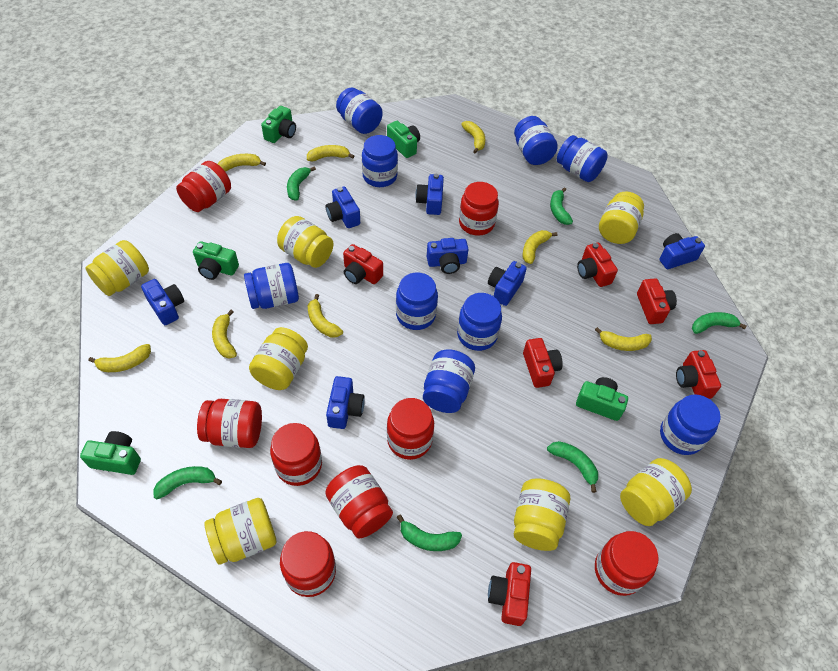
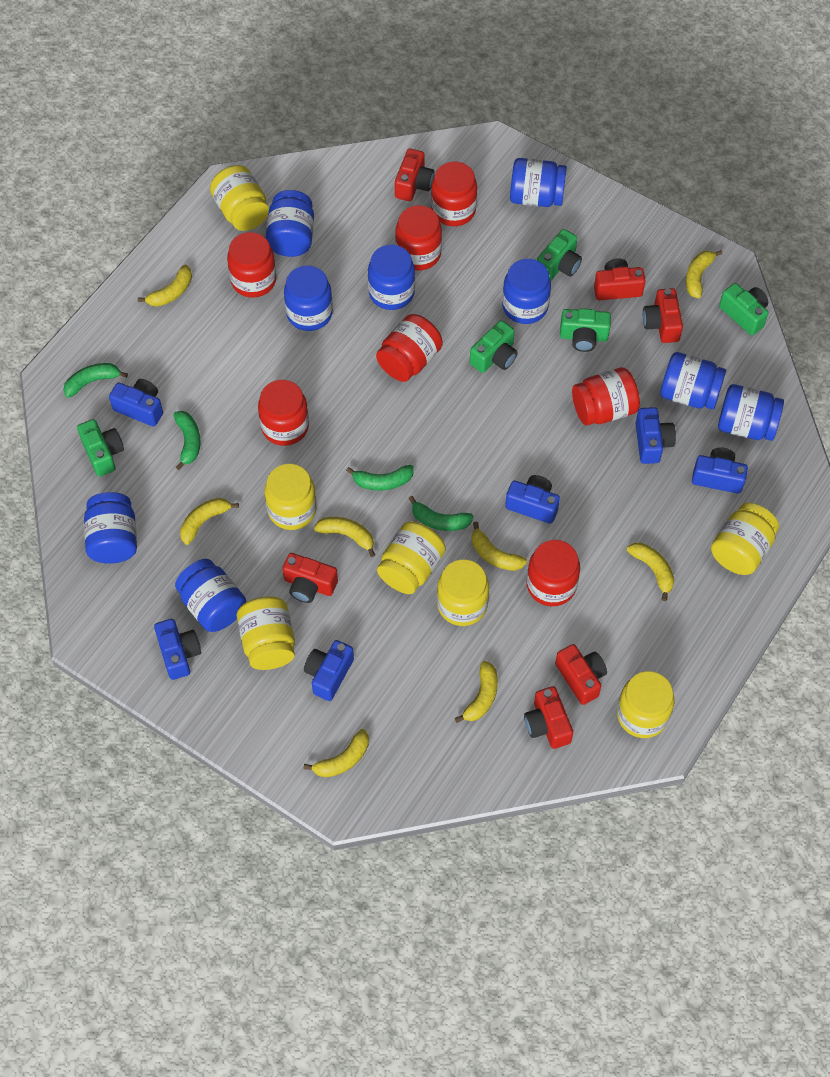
blue camera: 7 -> 6
green banana: 6 -> 4
red jar: 8 -> 7

